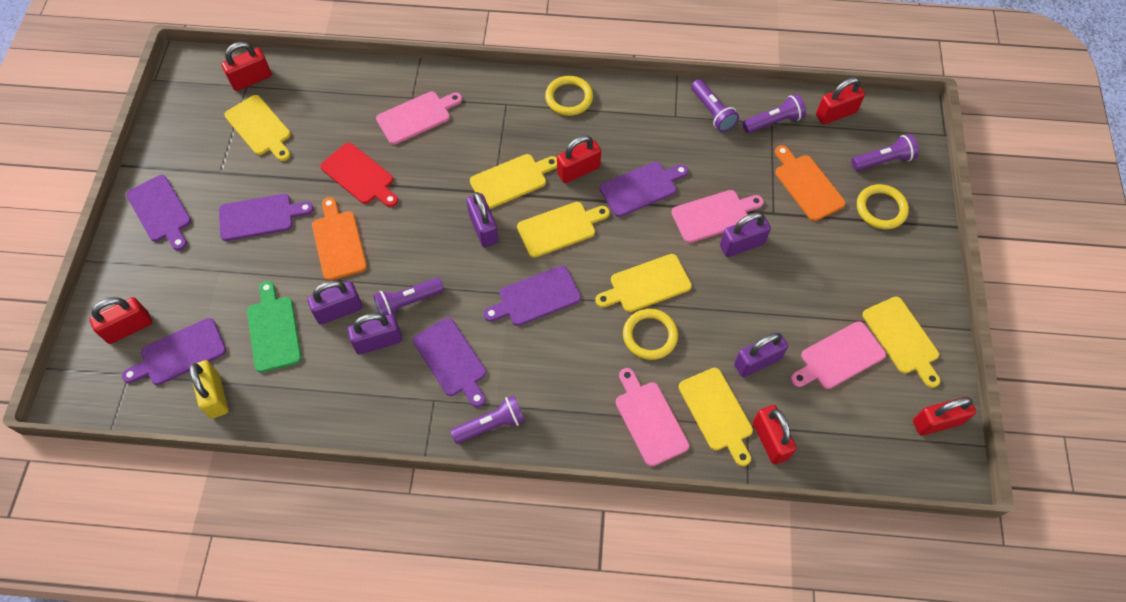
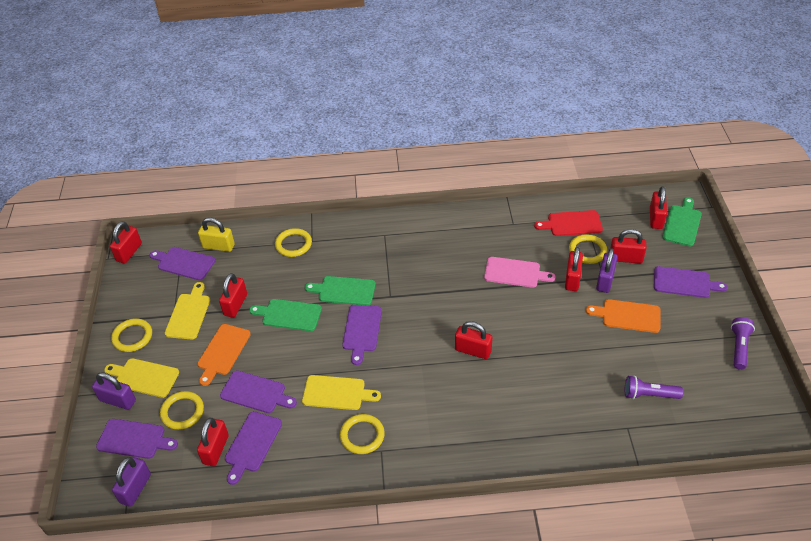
green cutting board: 1 -> 3
pink cutting board: 4 -> 1
purple flashlight: 5 -> 2
purple padlock: 5 -> 3
red padlock: 6 -> 7
yellow cutting board: 6 -> 3
yellow ring: 3 -> 5

